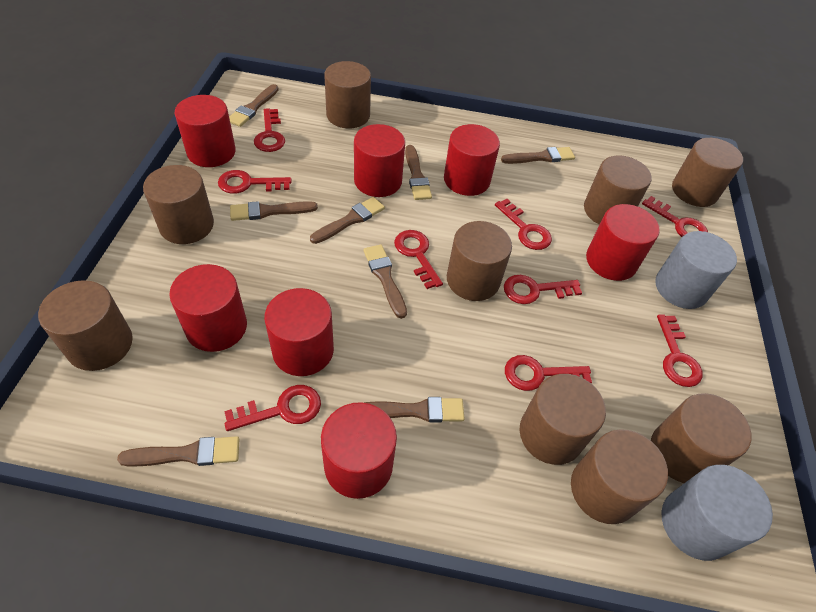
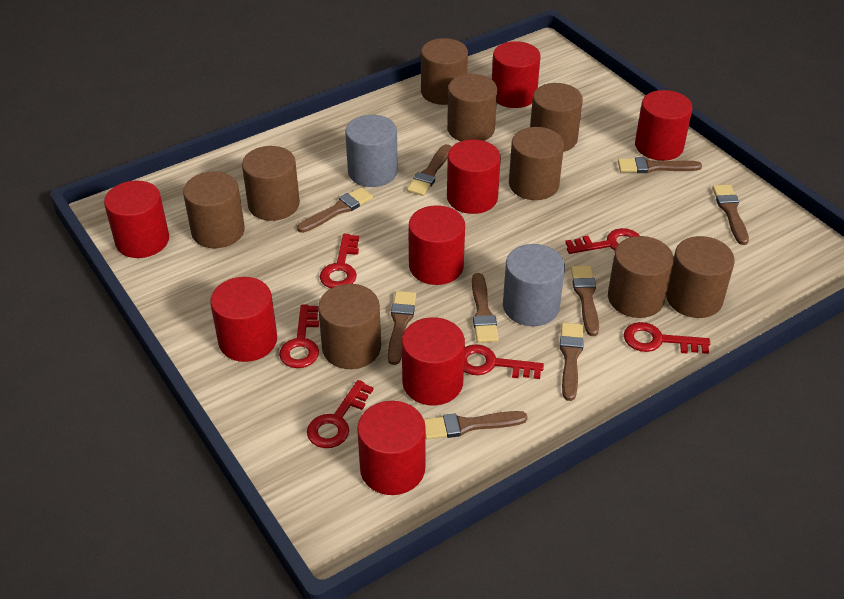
brown brush: 8 -> 9
red cylinder: 7 -> 8
red key: 9 -> 6

